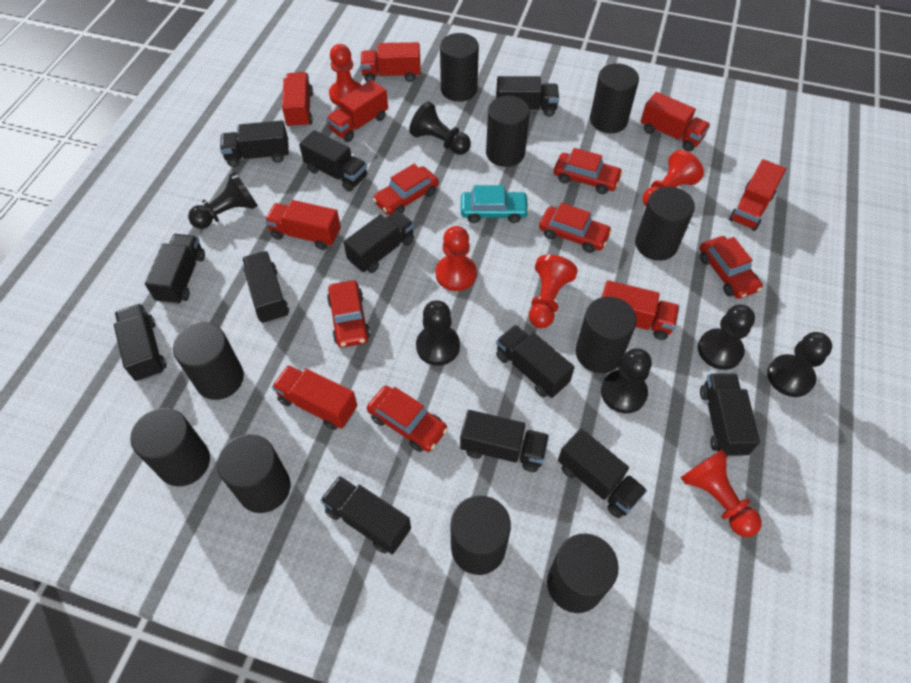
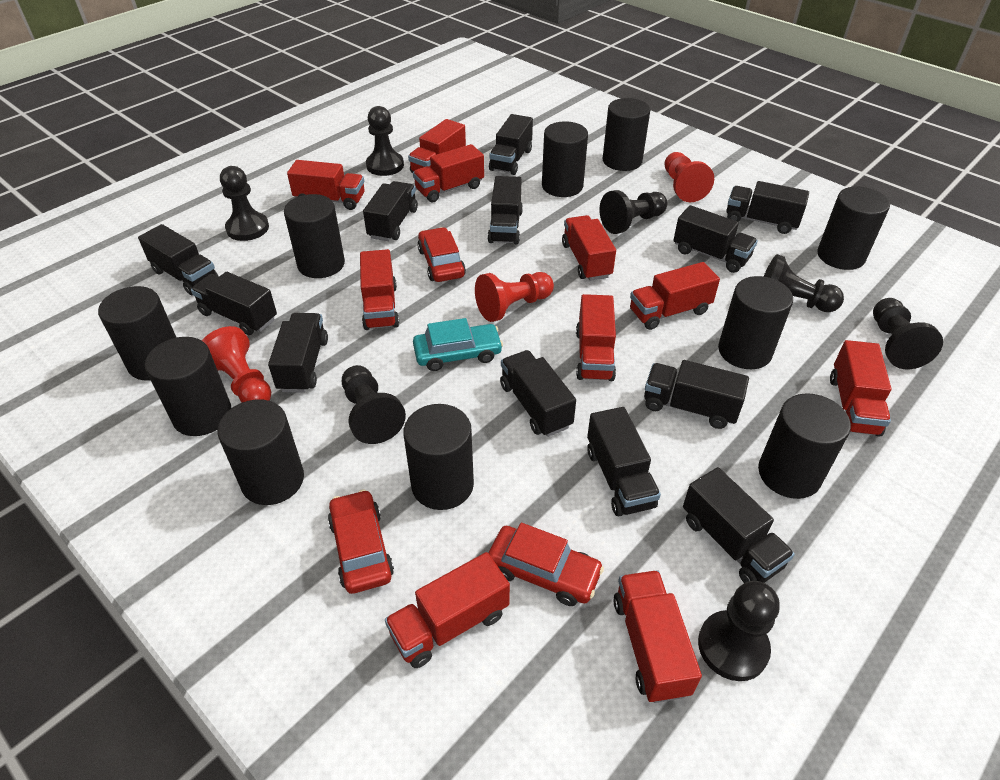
black pawn: 6 -> 7
red car: 6 -> 3
red pawn: 5 -> 3
red truck: 8 -> 10

